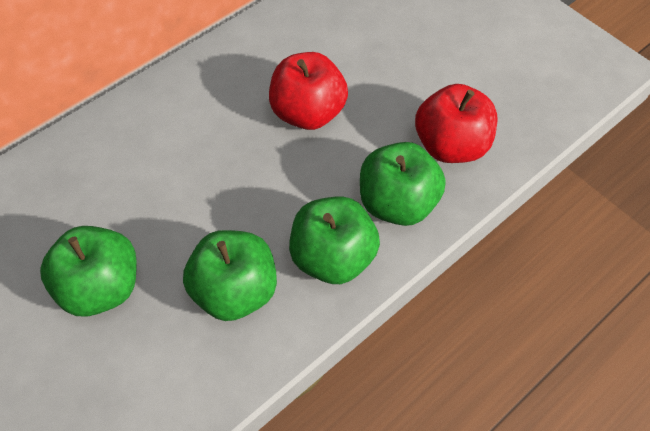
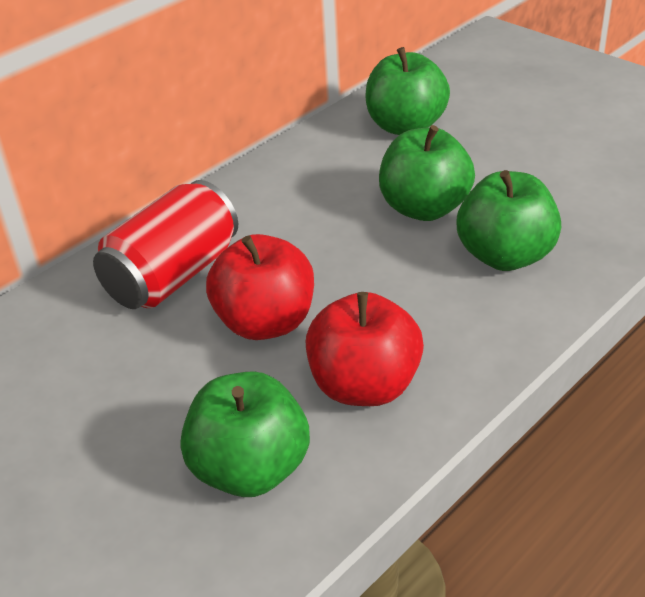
red can: 0 -> 1

